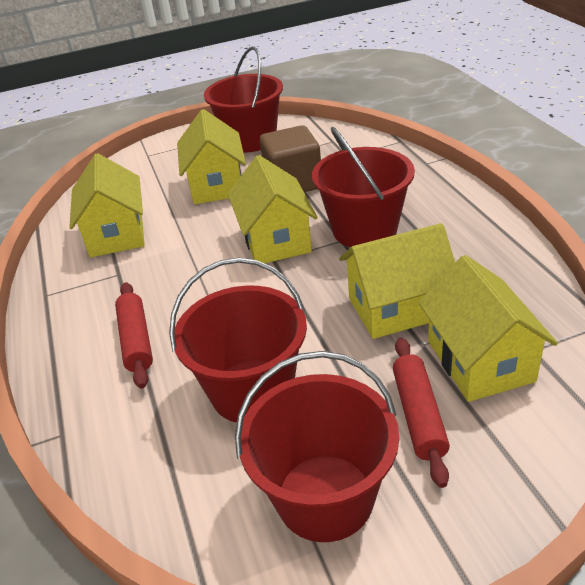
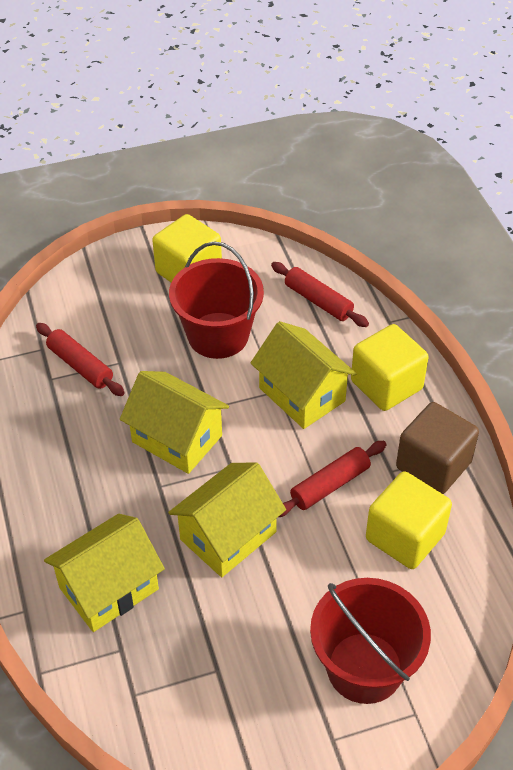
red bucket: 4 -> 2
red rolling pin: 2 -> 3
yellow cube: 0 -> 3
yellow house: 5 -> 4

